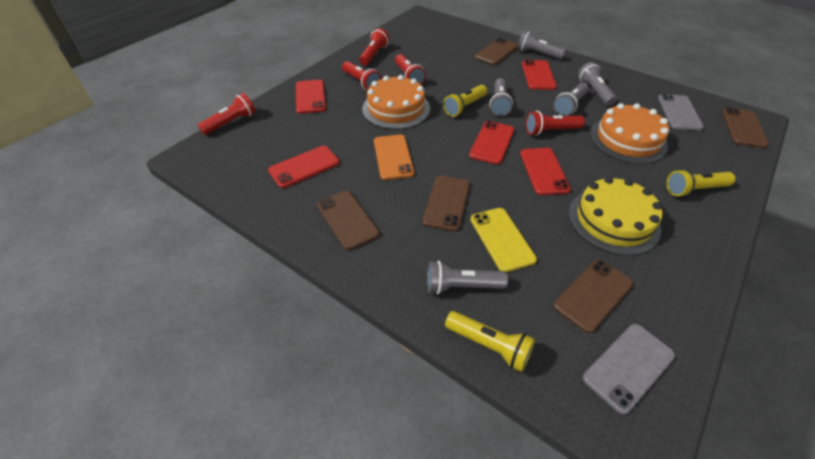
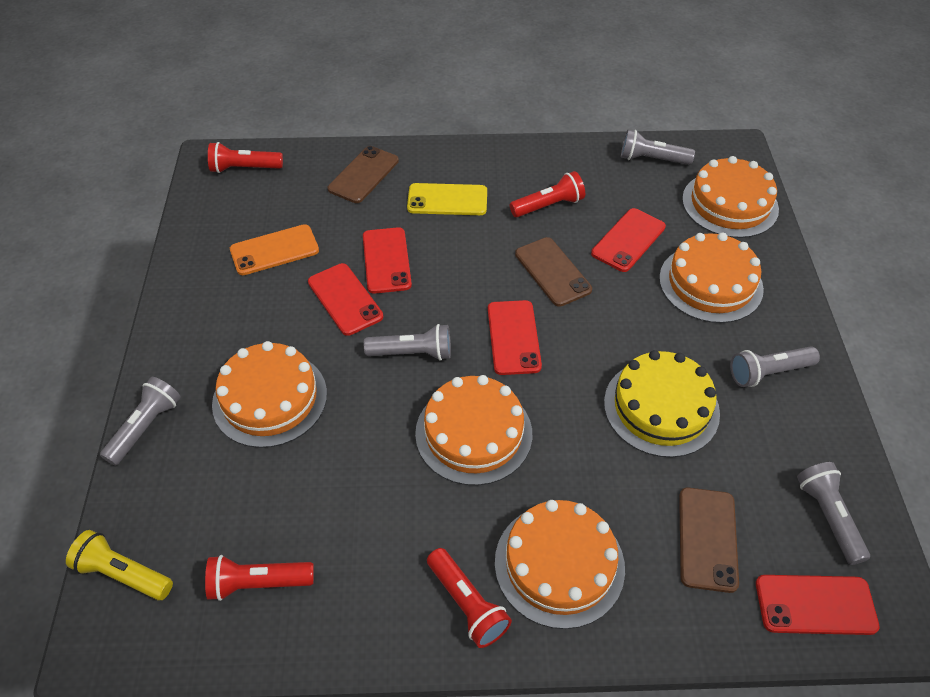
brown phone: 5 -> 3
grey phone: 2 -> 0
orange cake: 2 -> 5
red flashlight: 5 -> 4
yellow flashlight: 3 -> 1

